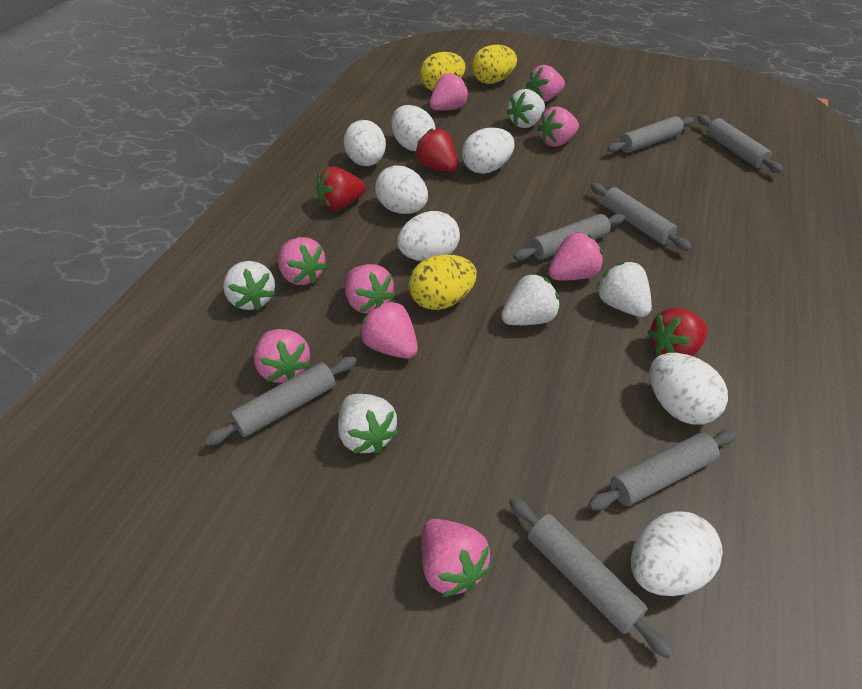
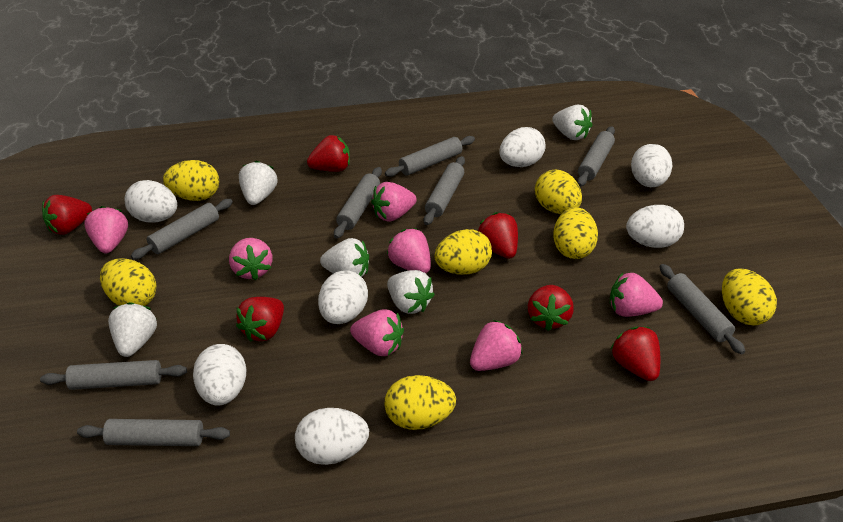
grey rolling pin: 7 -> 8
pink strawberry: 9 -> 7
red strawberry: 3 -> 6
yellow egg: 3 -> 7

